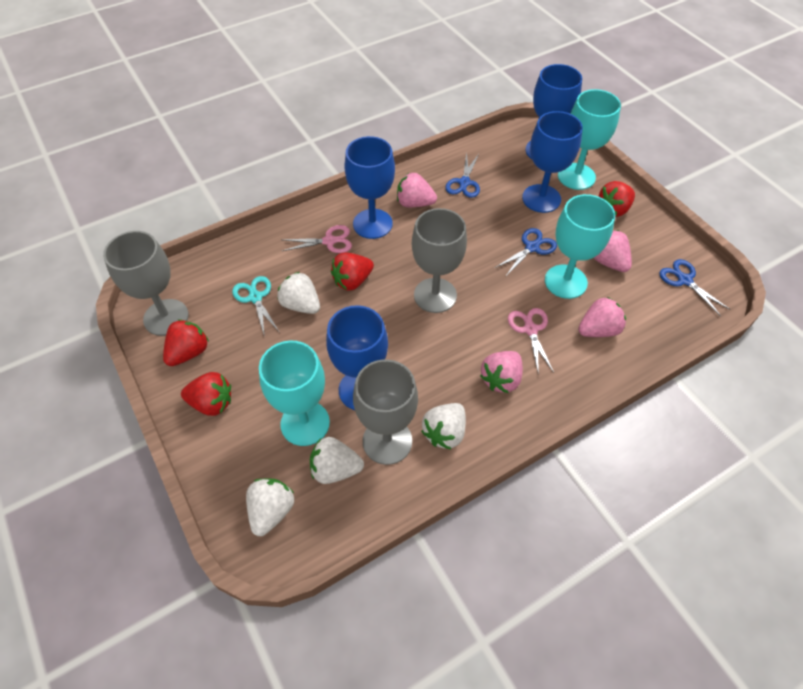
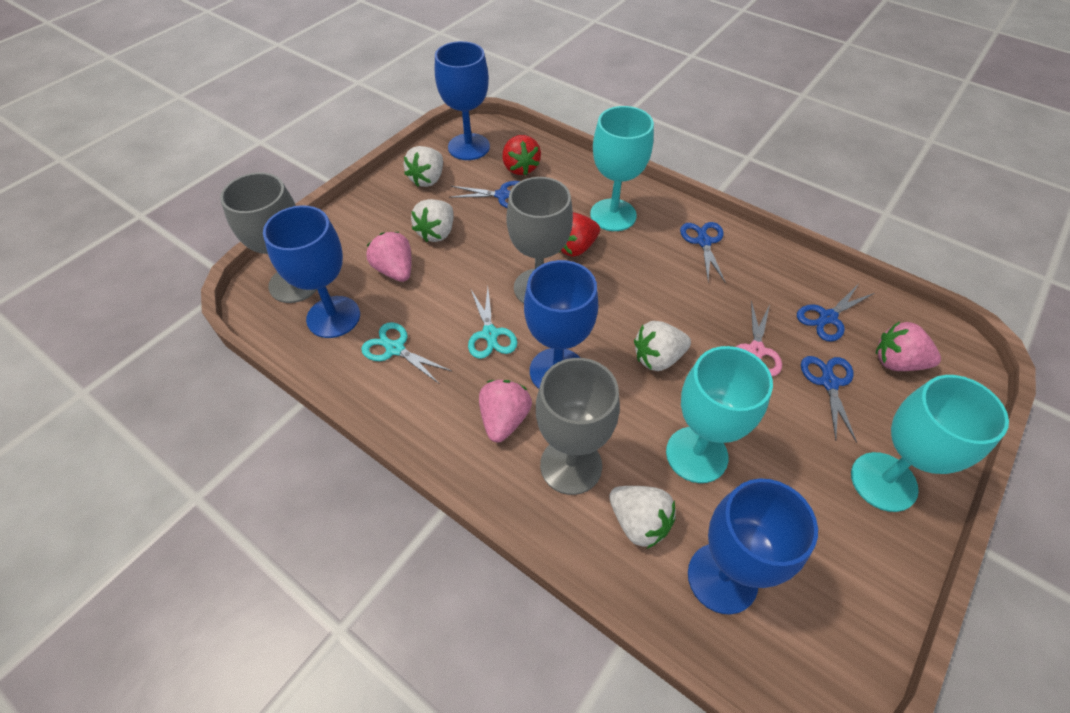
blue scissors: 3 -> 4
pink scissors: 2 -> 1
pink strawberry: 4 -> 3
red strawberry: 4 -> 2
turquoise scissors: 1 -> 2

